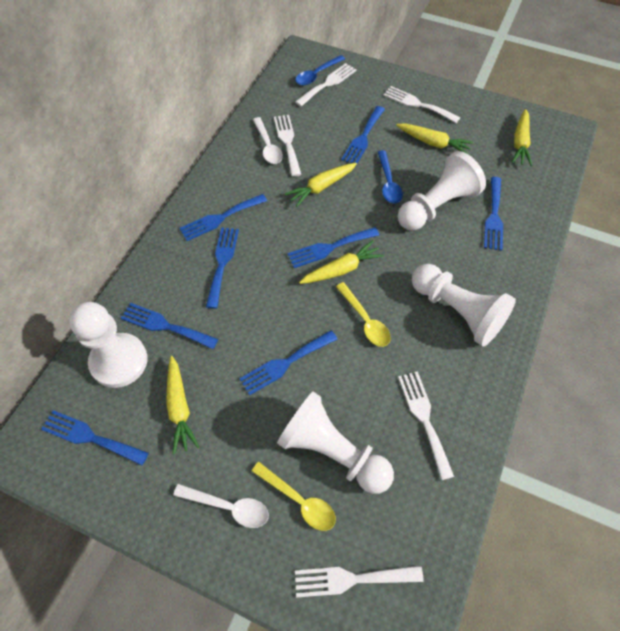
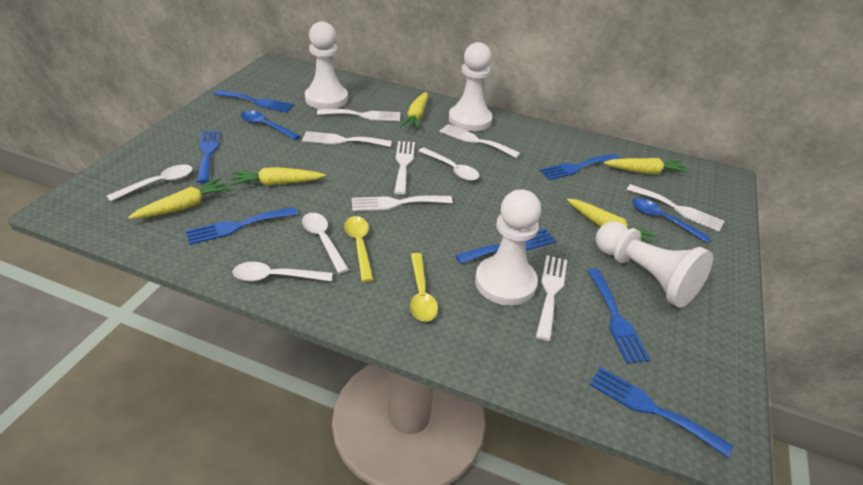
blue fork: 8 -> 7
white fork: 5 -> 7
white spoon: 2 -> 4

